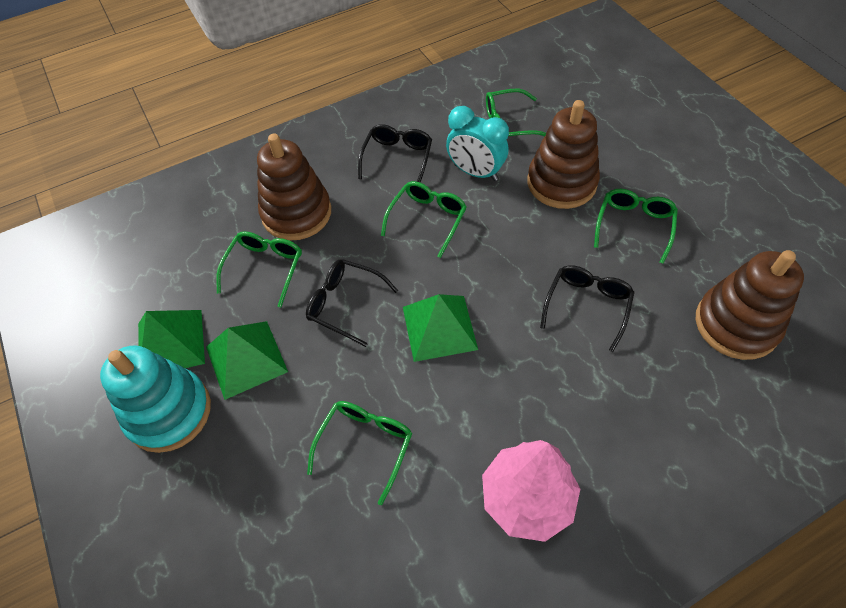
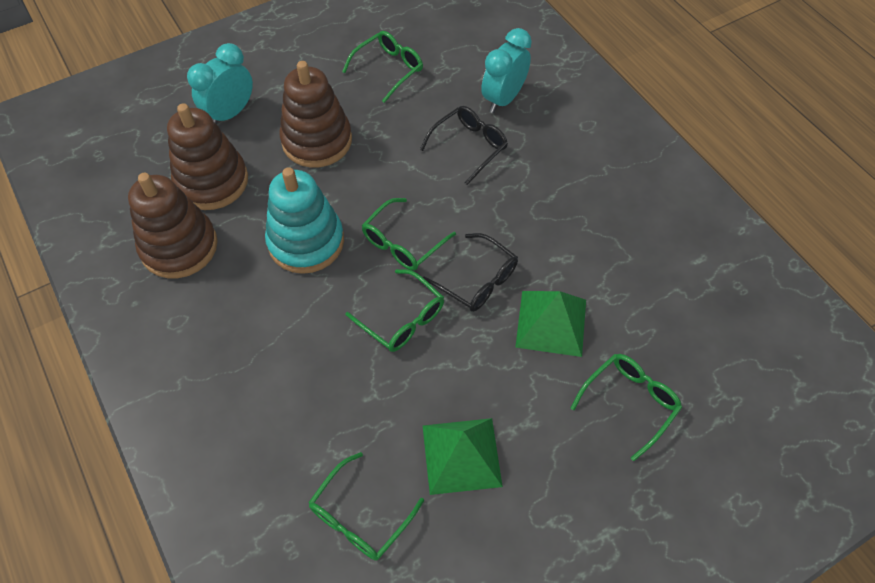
black glasses: 3 -> 2
green pyramid: 3 -> 2
pink tree: 1 -> 0
turquoise clock: 1 -> 2

